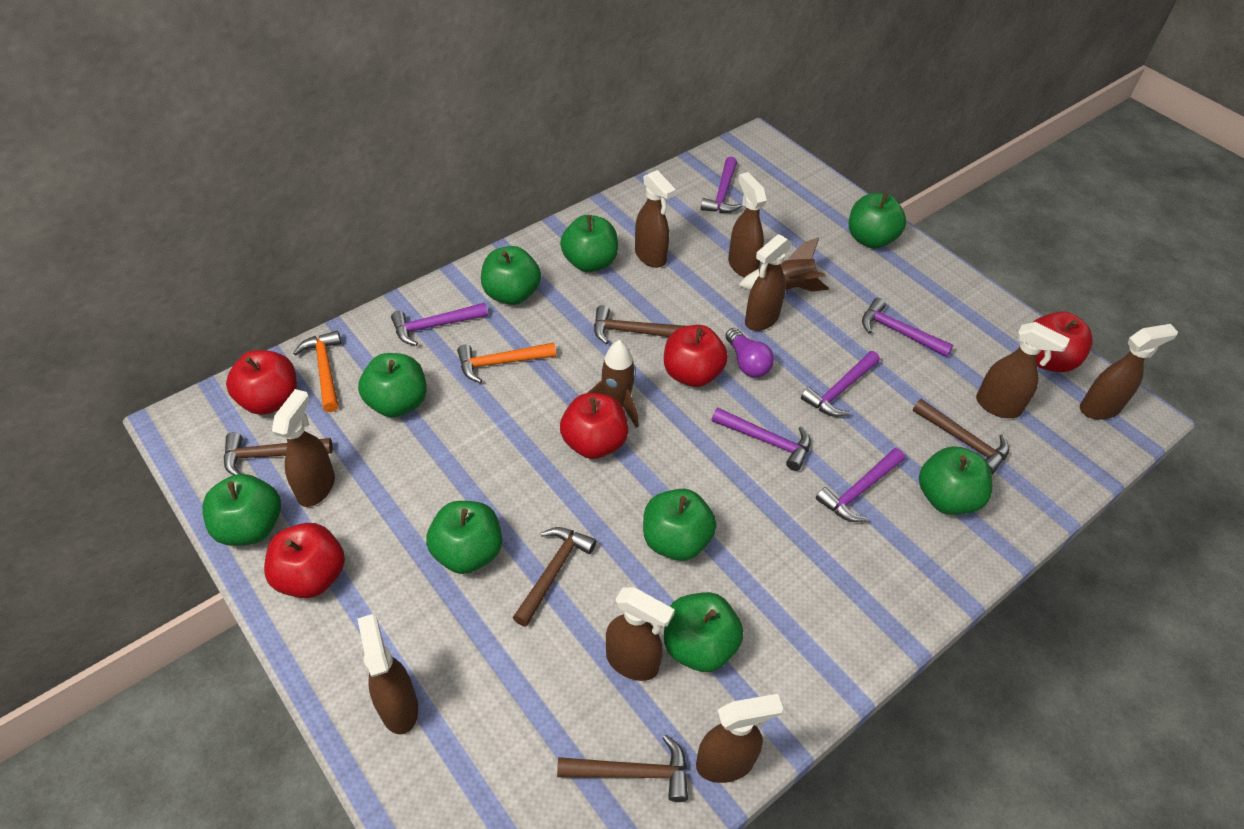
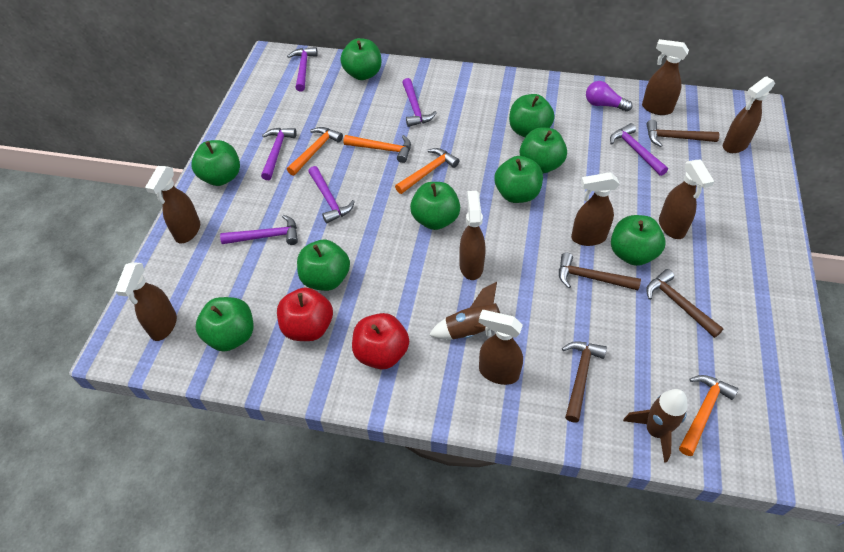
brown hammer: 5 -> 4
brown spray bottle: 9 -> 8
orange hammer: 2 -> 4
red apple: 5 -> 2

